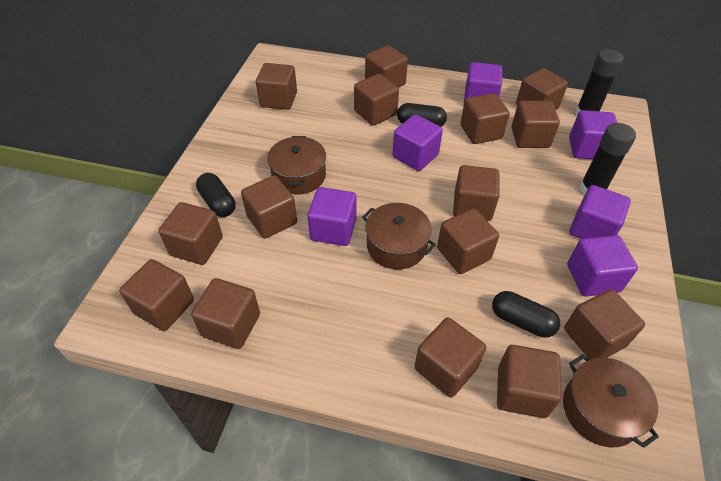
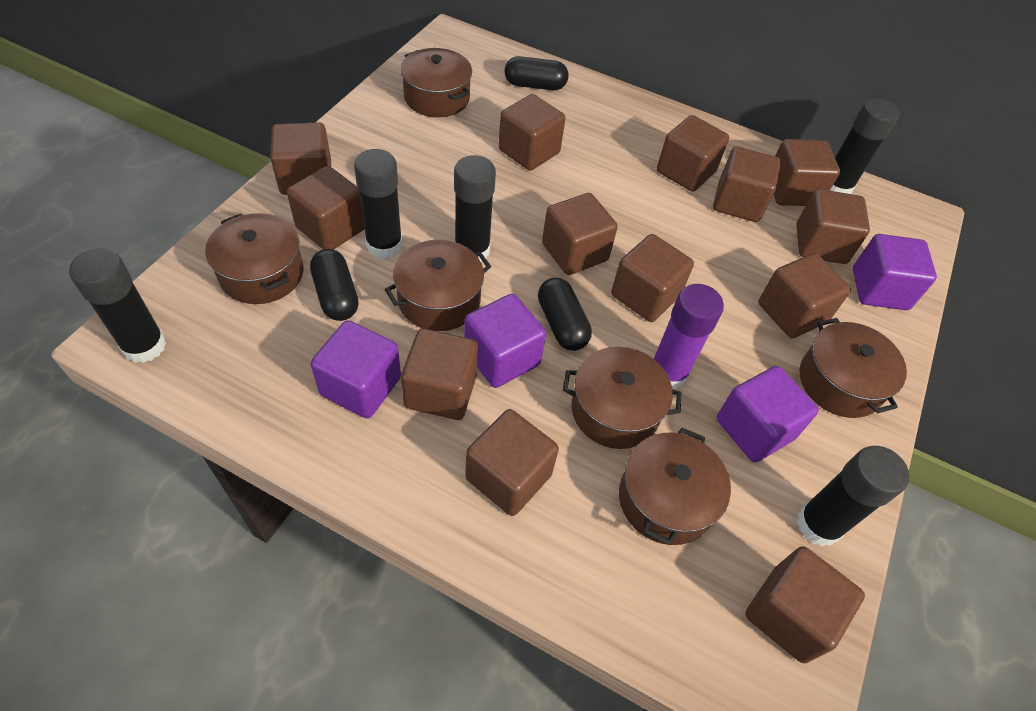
black glue stick: 2 -> 5
brown cube: 15 -> 13
brown pot: 3 -> 6
purple cube: 6 -> 4
purple glue stick: 0 -> 1

